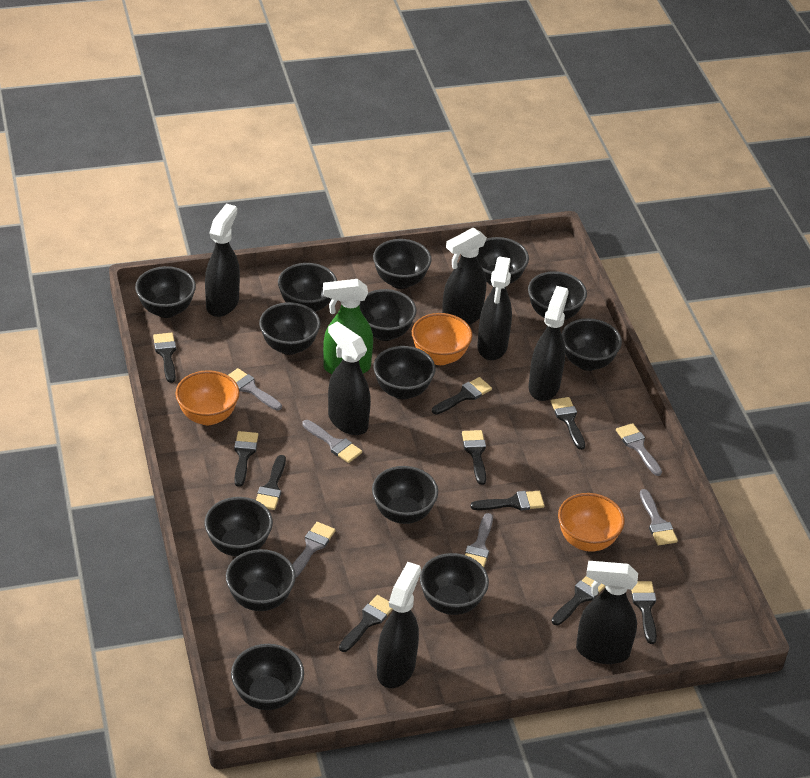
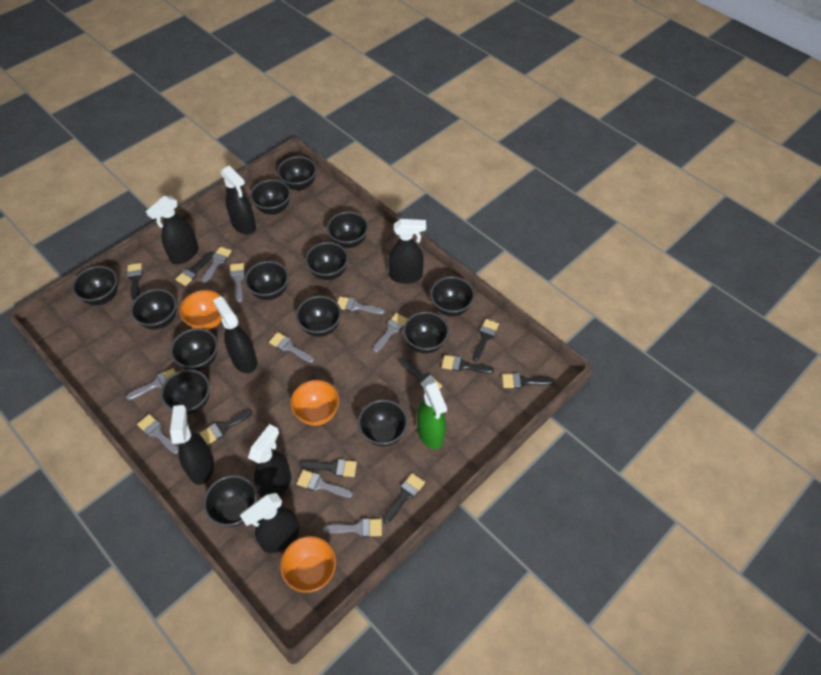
black brush: 10 -> 9
grey brush: 6 -> 9

